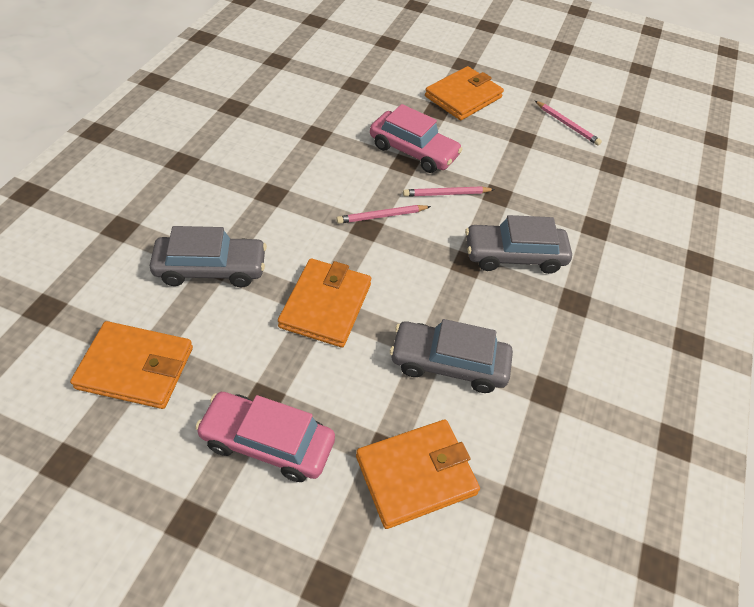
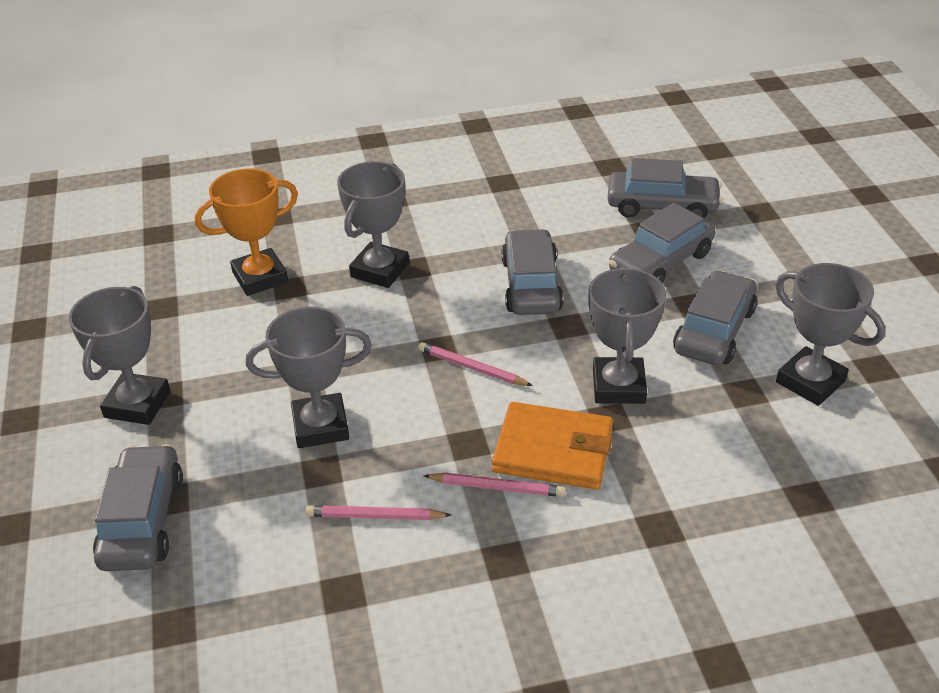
grey car: 3 -> 5
grey trophy: 0 -> 5
orange trophy: 0 -> 1
orange wallet: 4 -> 1
pink car: 2 -> 0

